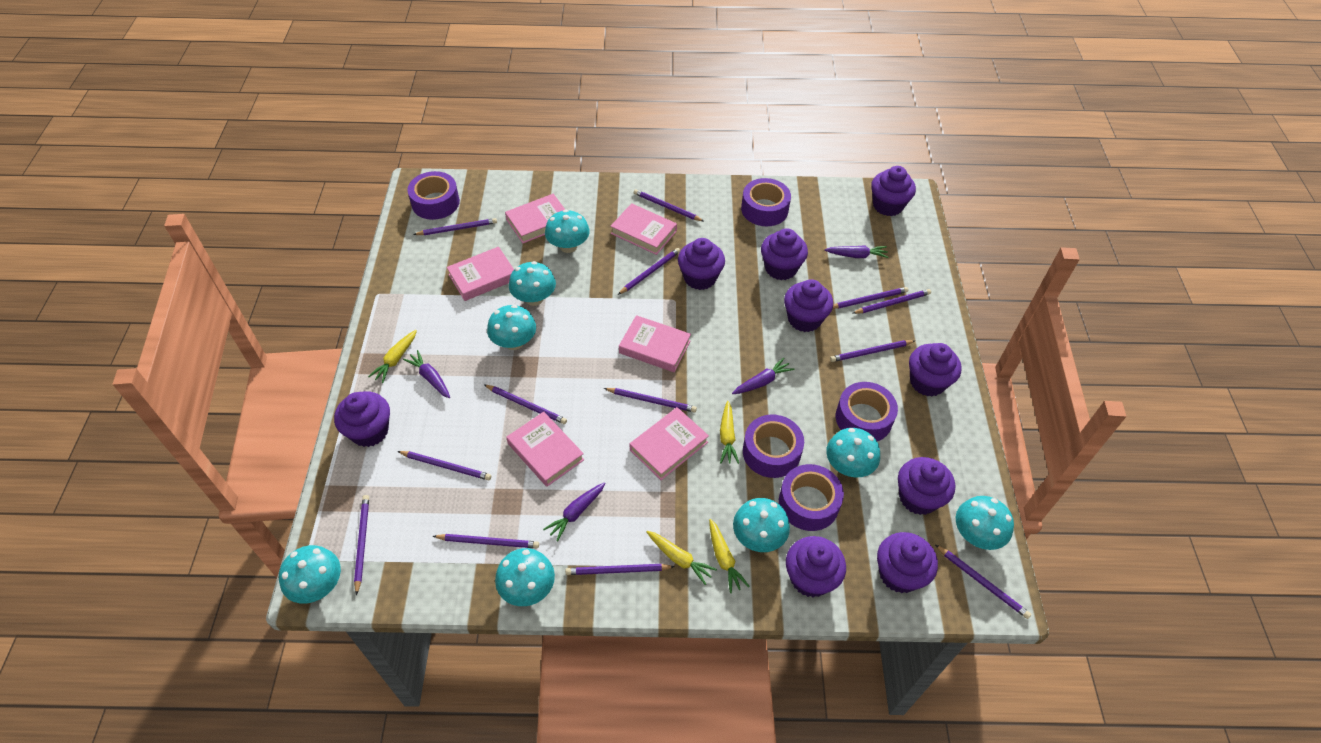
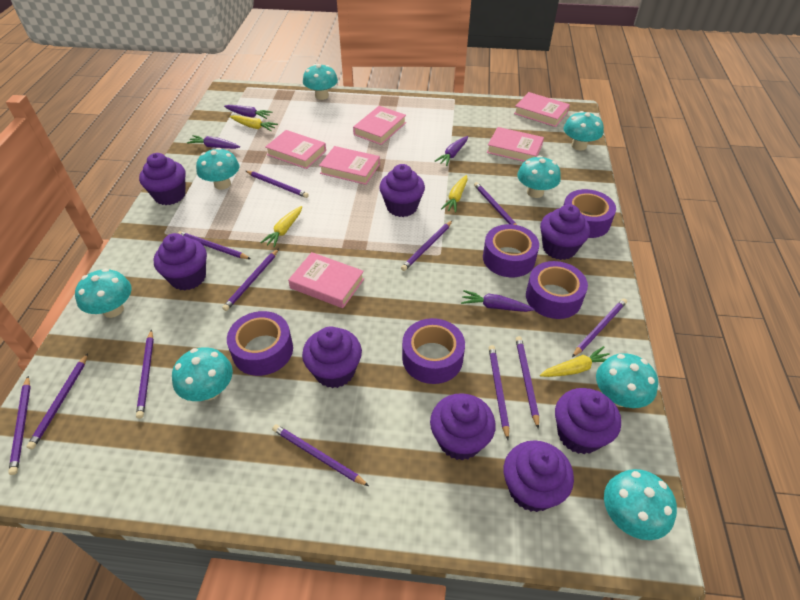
purple cupcake: 9 -> 8
purple pencil: 13 -> 12

